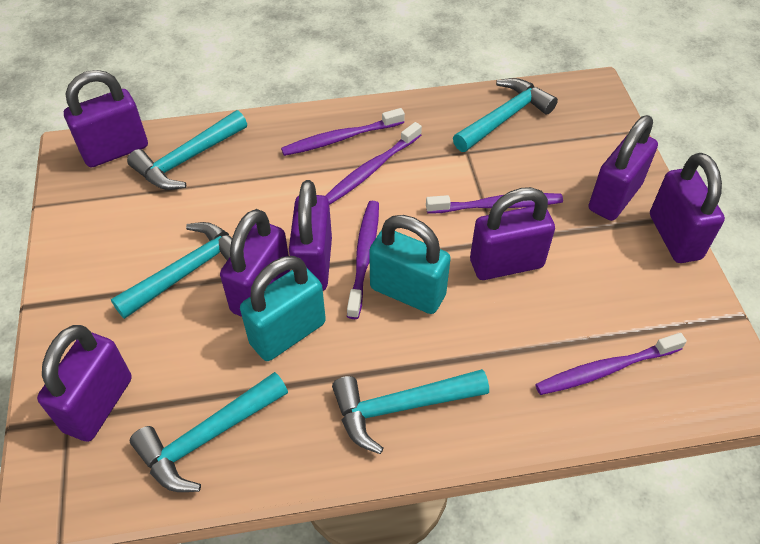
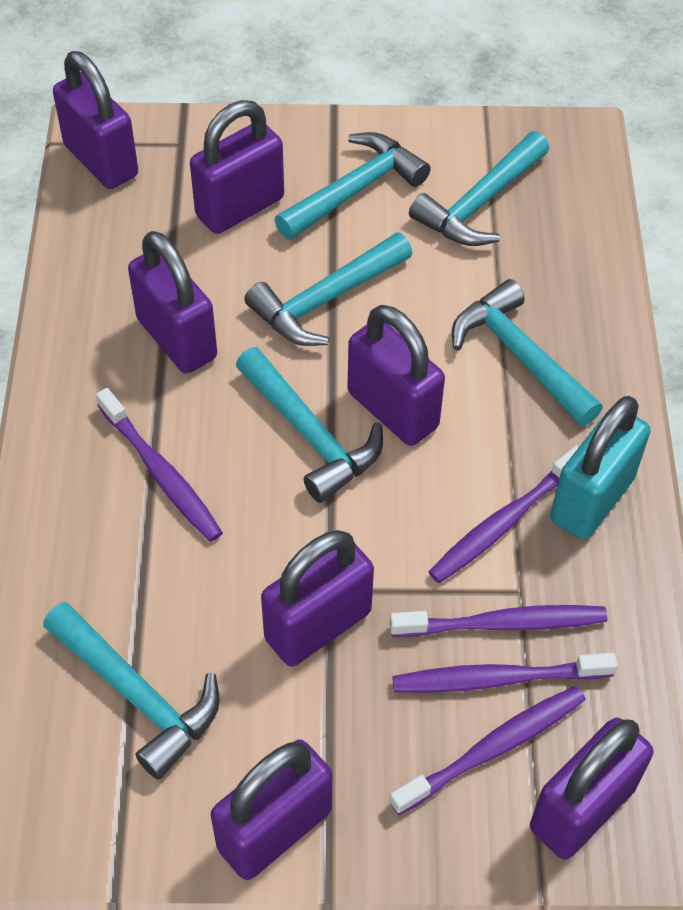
turquoise hammer: 5 -> 6
turquoise padlock: 2 -> 1

